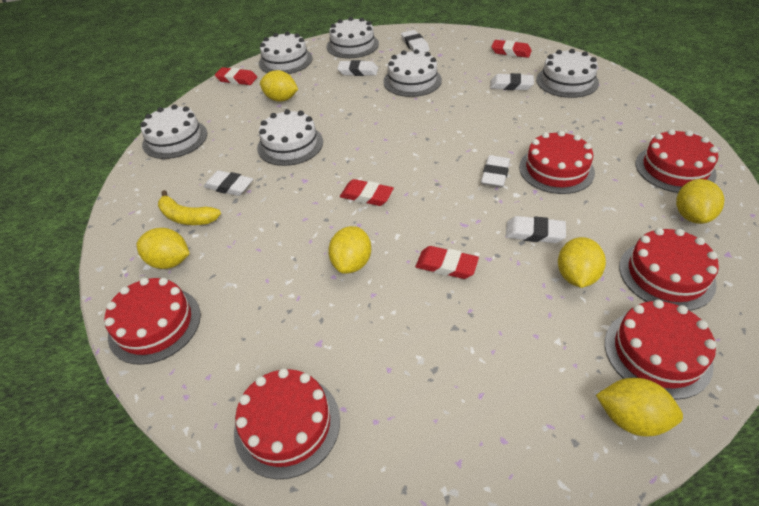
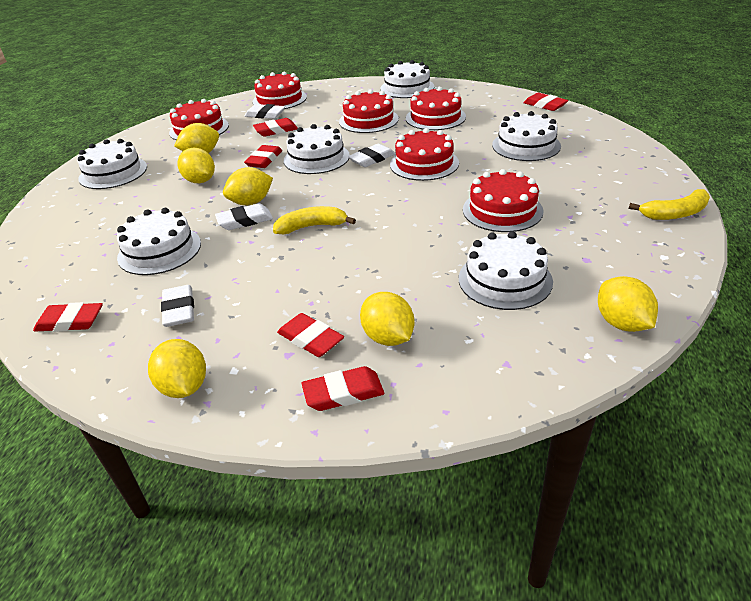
red eraser: 4 -> 6
white eraser: 6 -> 4
yellow banana: 1 -> 2

